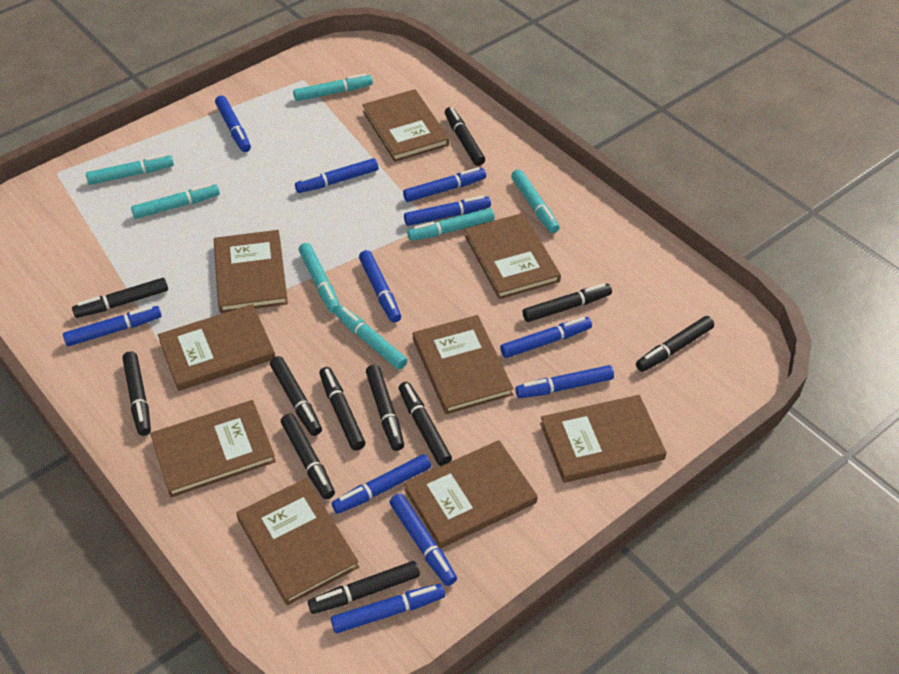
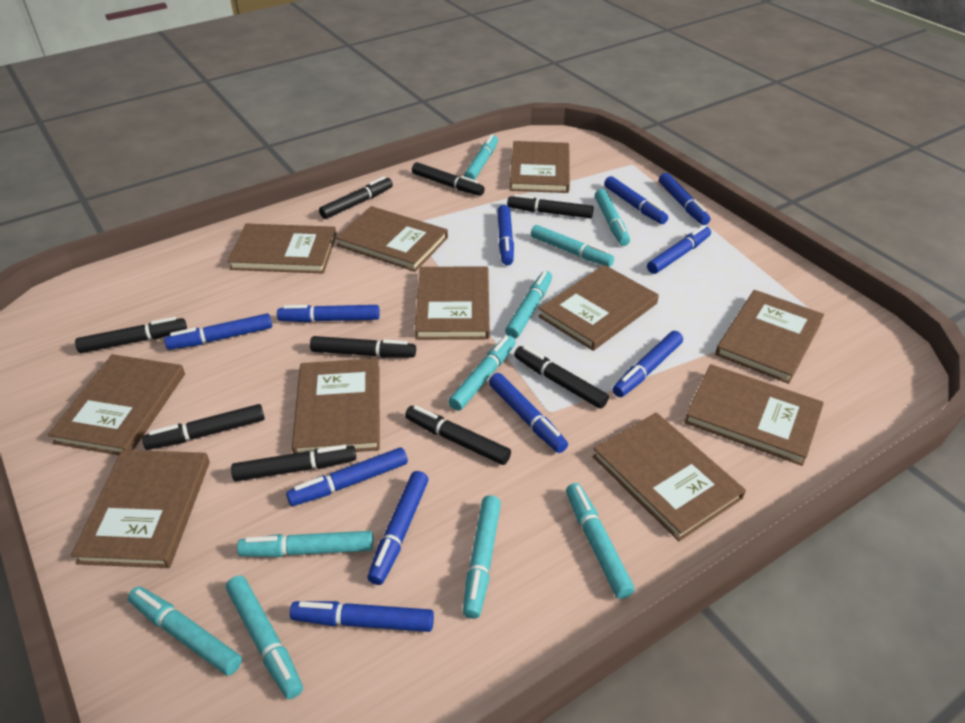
black marker: 11 -> 9
brown book: 9 -> 11
turquoise marker: 7 -> 10

